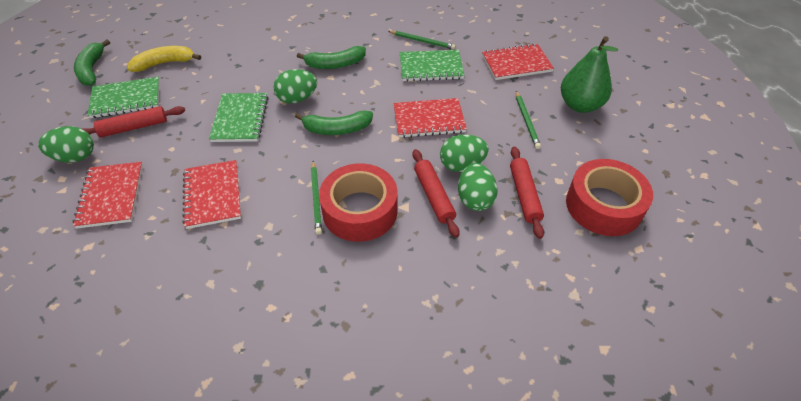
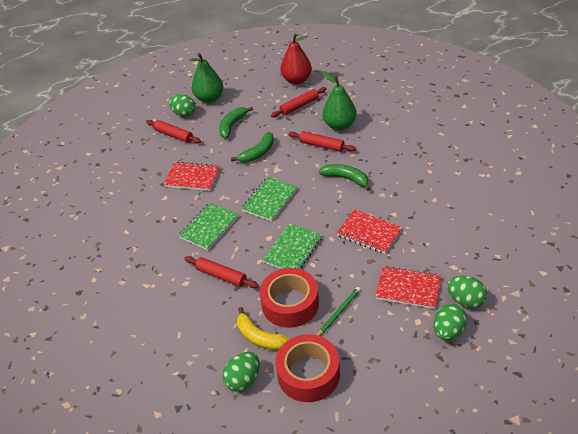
green pear: 1 -> 2
green pencil: 3 -> 1
red notebook: 4 -> 3
red pear: 0 -> 1
red rolling pin: 3 -> 4

